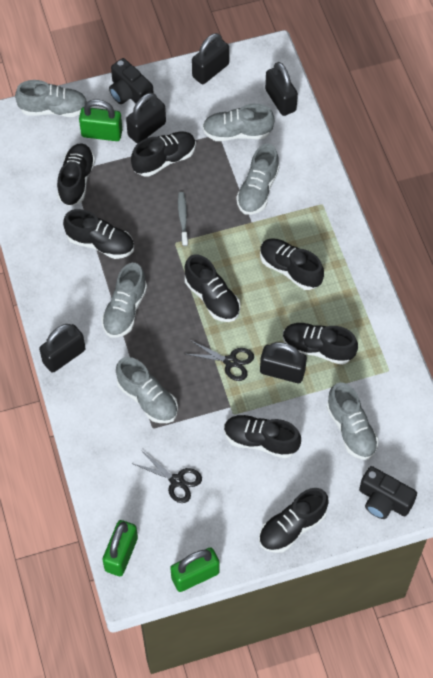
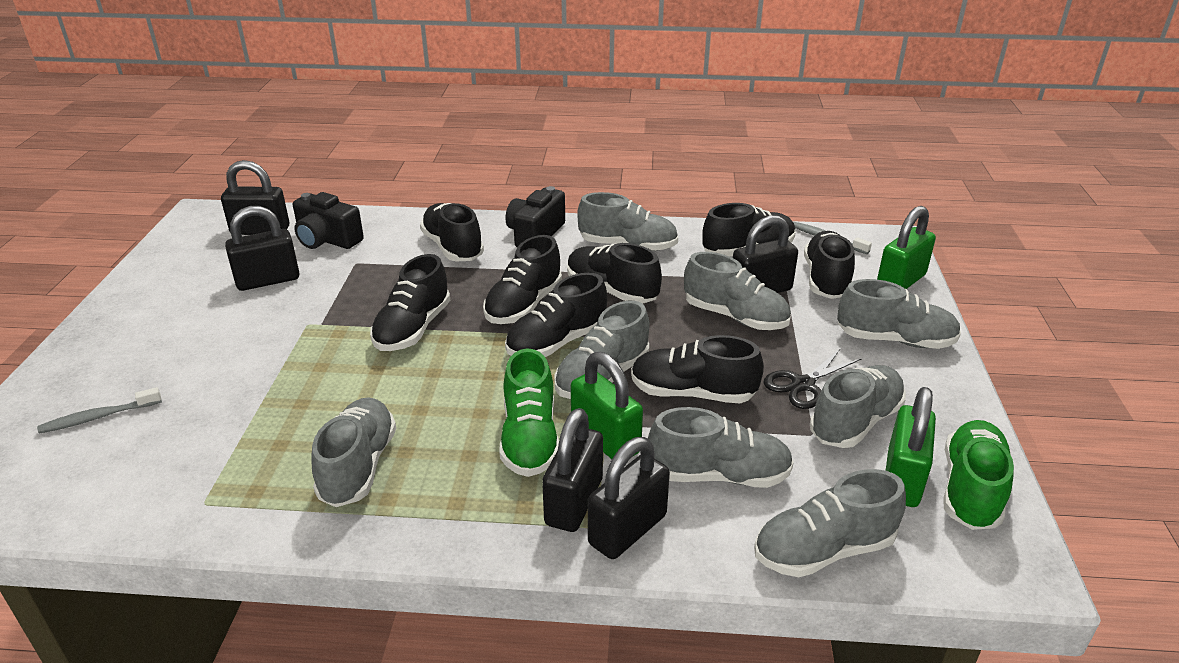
black scissors: 2 -> 1
green shoe: 0 -> 2
grey shoe: 6 -> 8
grey toothbrush: 1 -> 2

